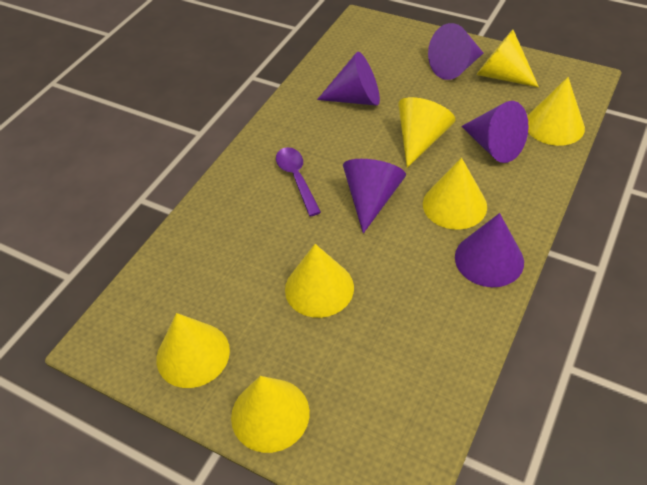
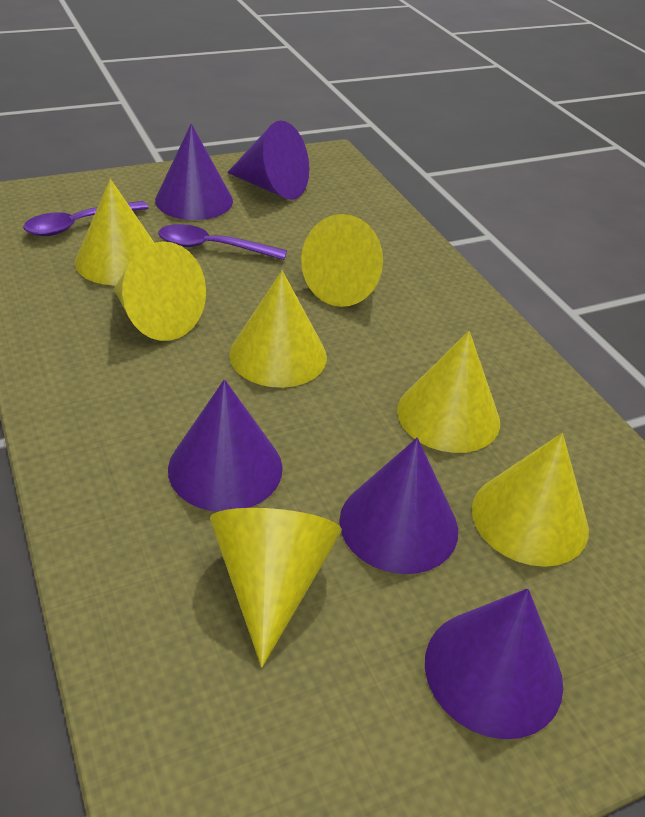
purple spoon: 1 -> 2

